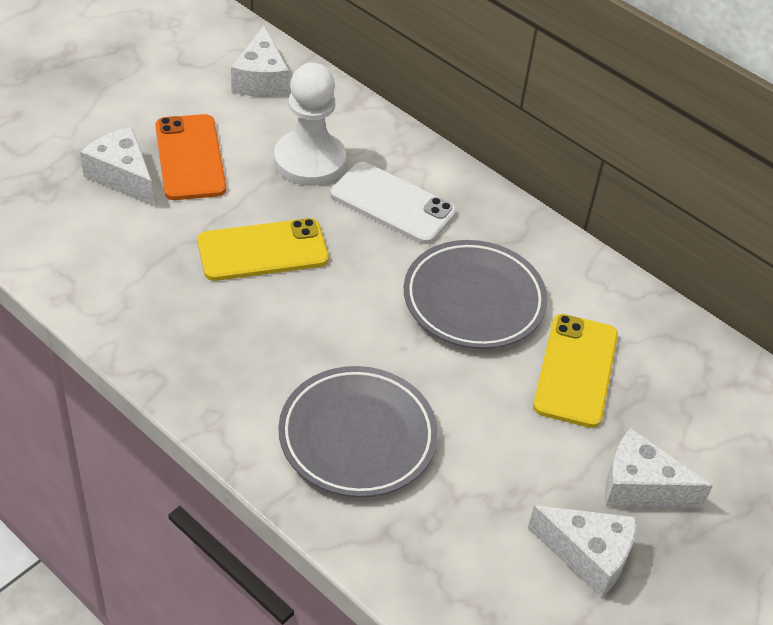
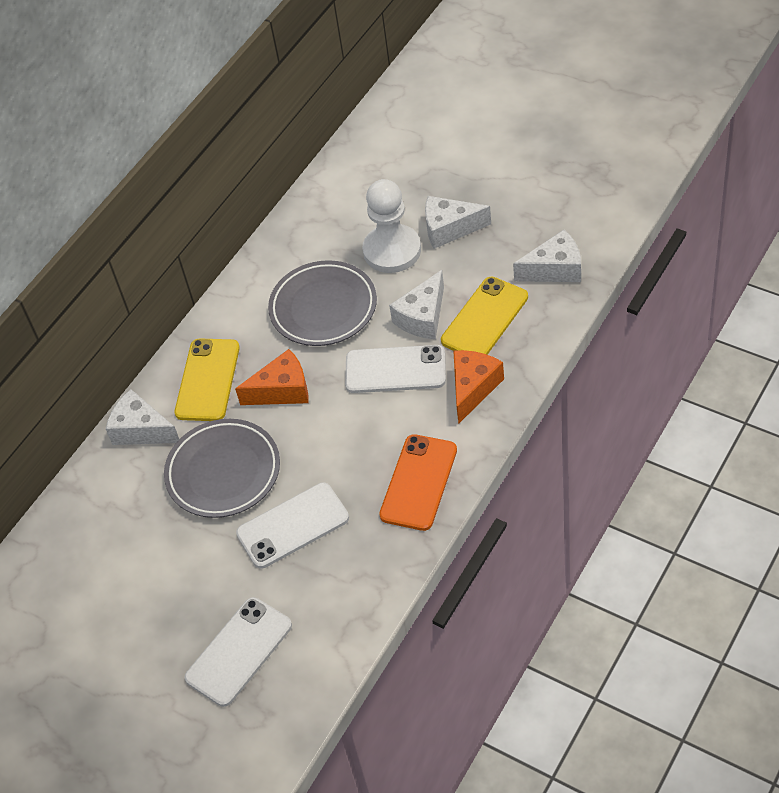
orange cheese: 0 -> 2
white phone: 1 -> 3

